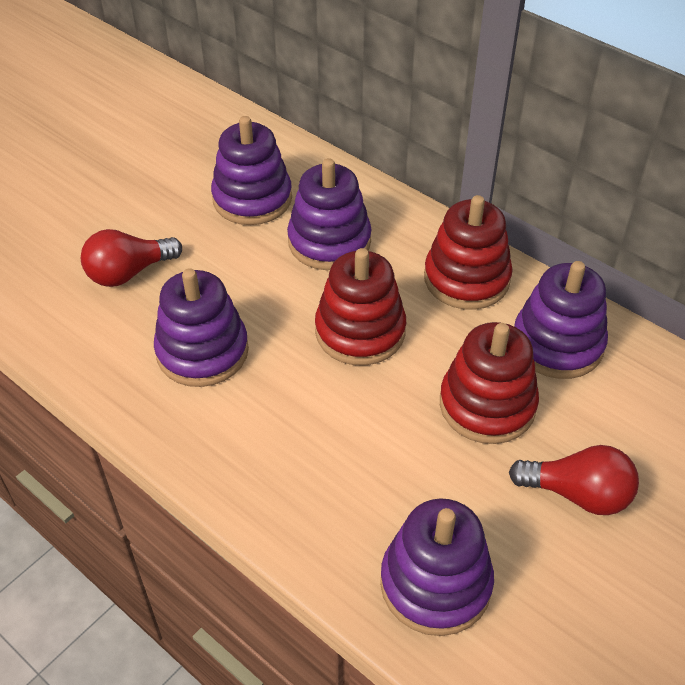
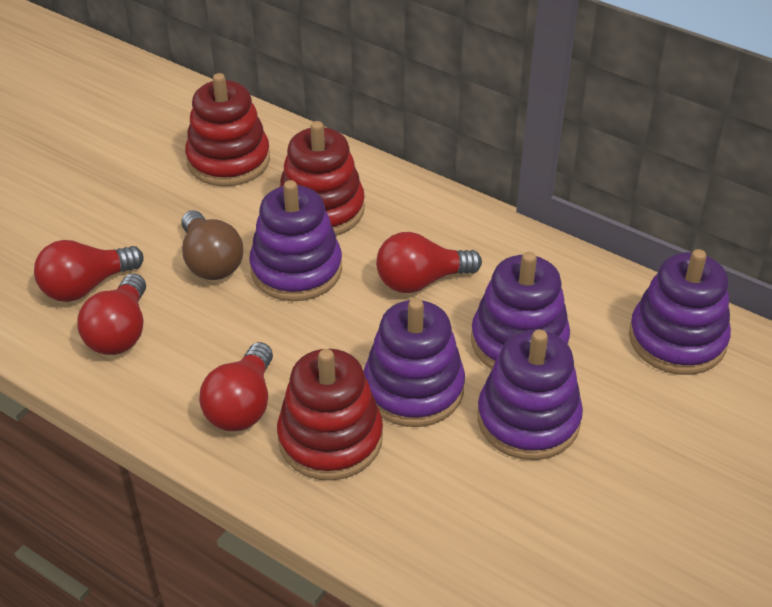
brown light bulb: 0 -> 1
red light bulb: 2 -> 4

